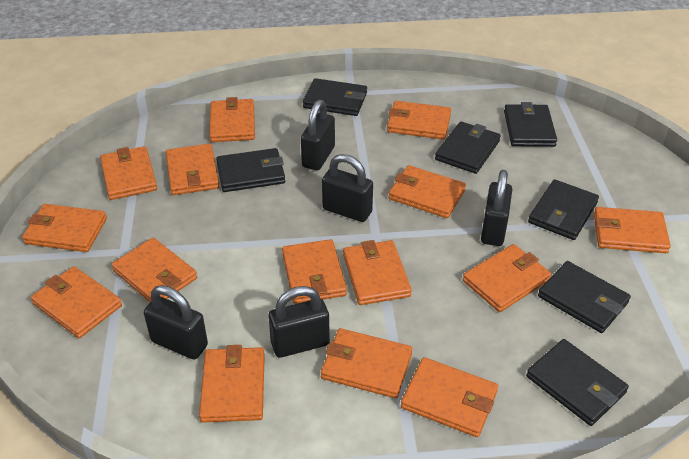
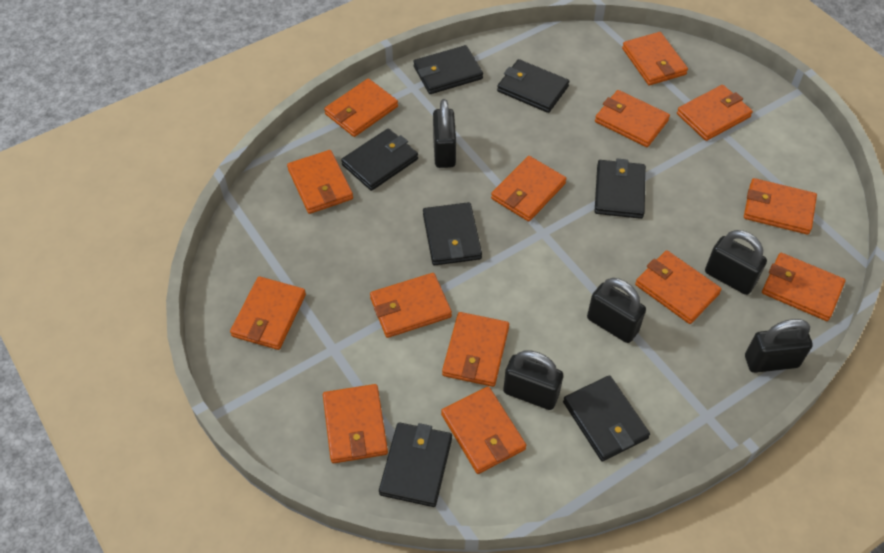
orange wallet: 15 -> 14

